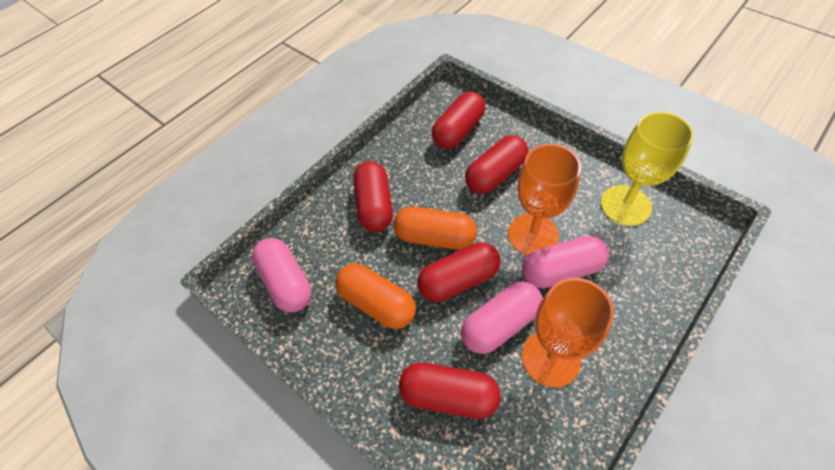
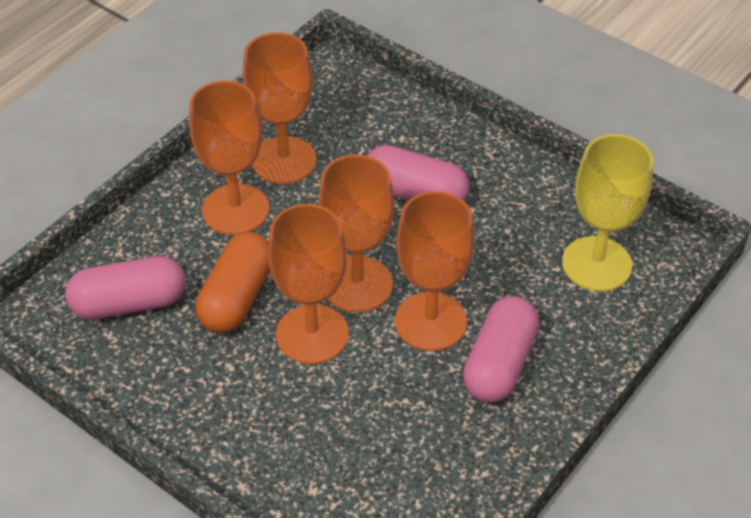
orange capsule: 2 -> 1
orange goblet: 2 -> 5
red capsule: 5 -> 0

